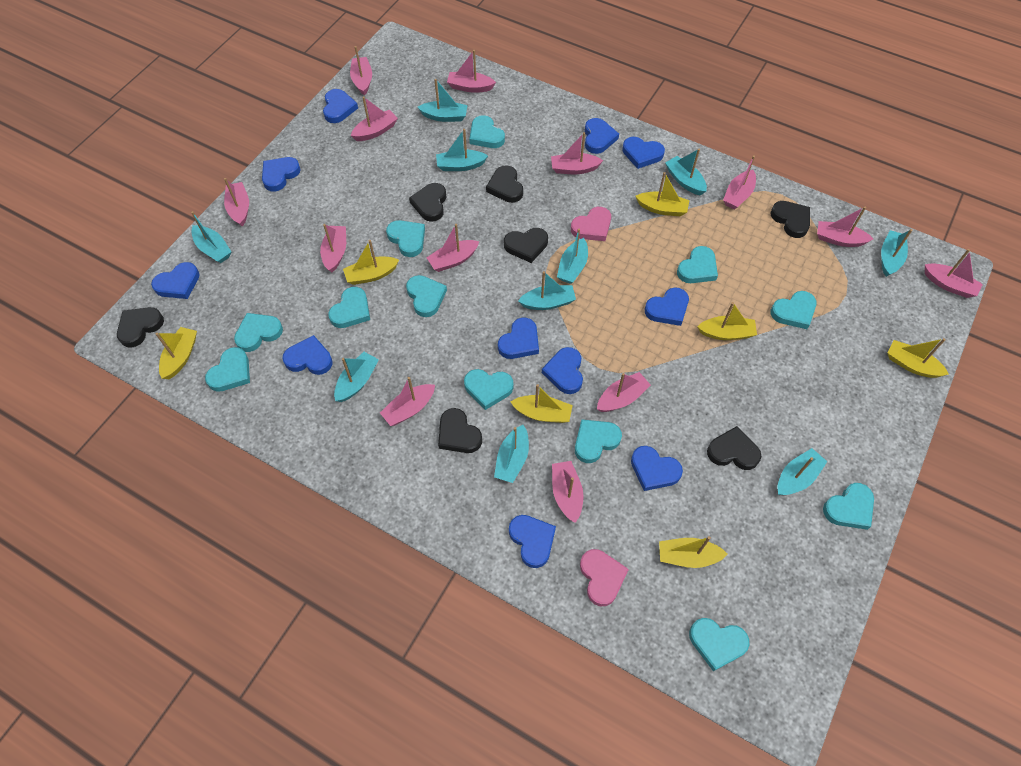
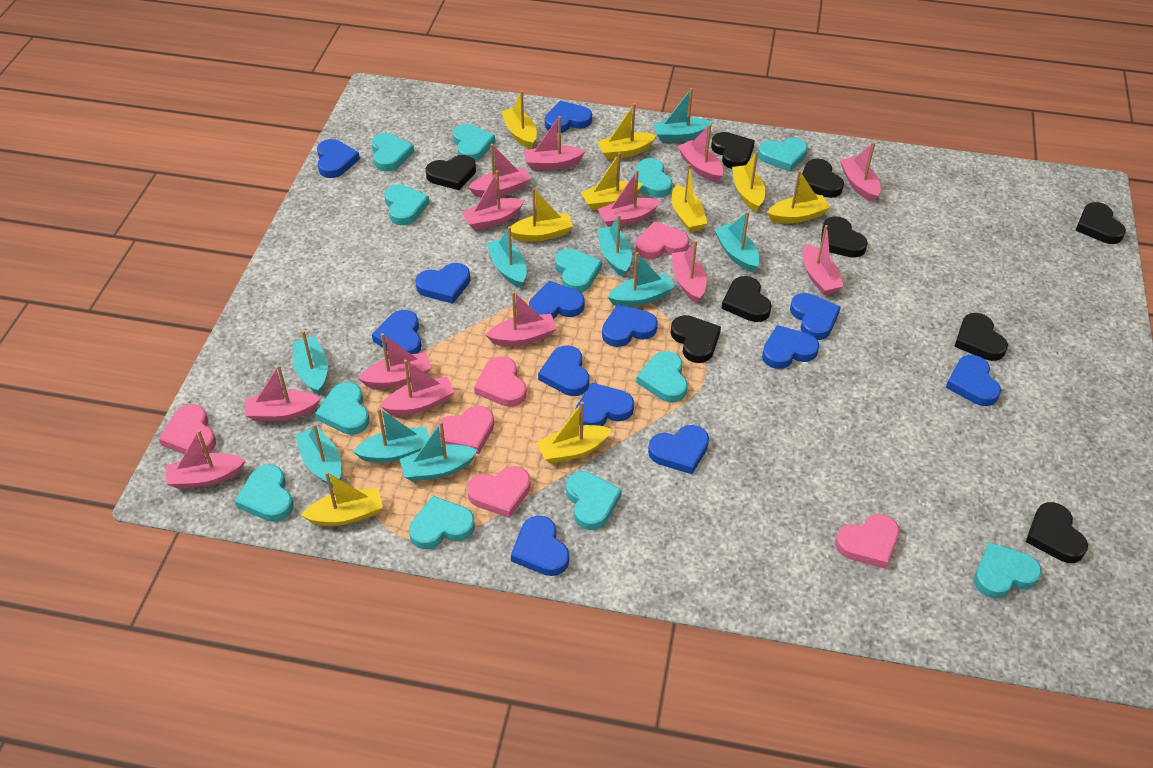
black heart: 7 -> 9
blue heart: 11 -> 13
pink heart: 2 -> 6
turquoise boat: 10 -> 9
yellow boat: 7 -> 9

